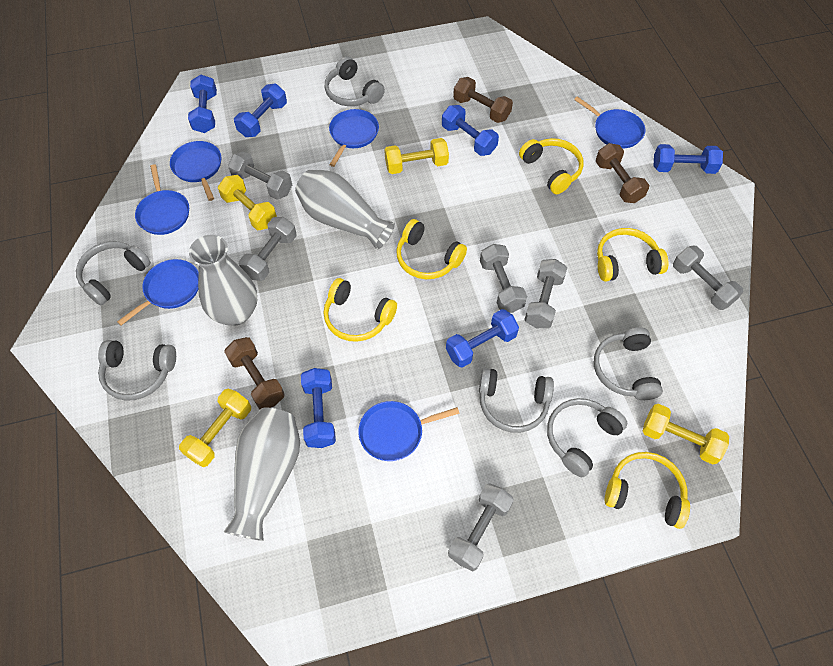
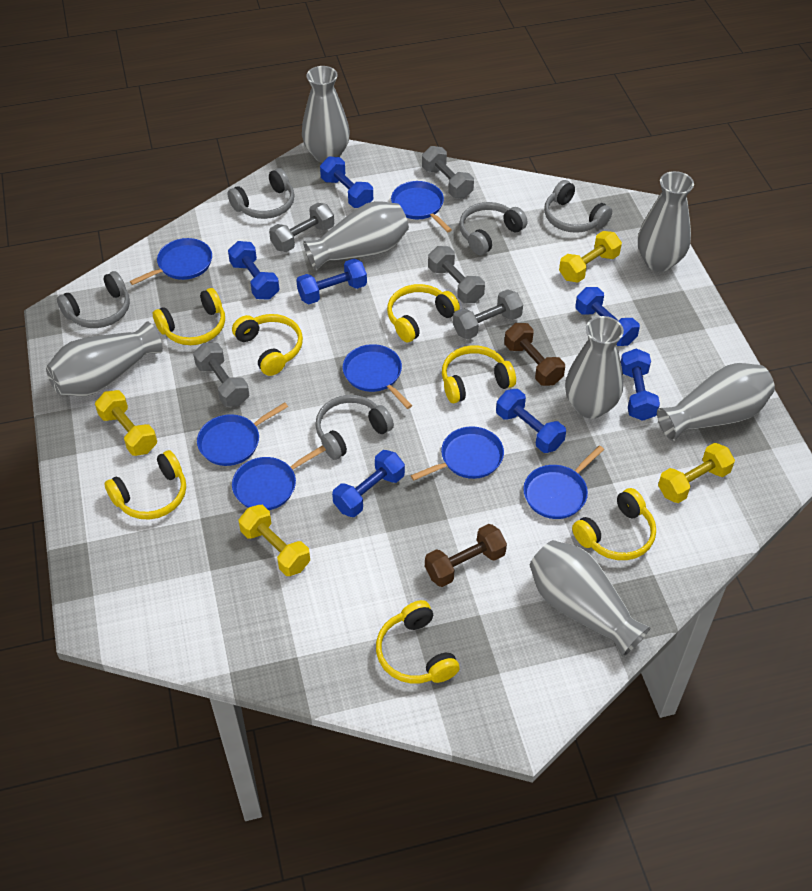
blue dumbbell: 6 -> 7
blue pan: 6 -> 7
brown dumbbell: 3 -> 2
grey dumbbell: 6 -> 5
grey headphones: 6 -> 5
grey vase: 3 -> 7
yellow headphones: 5 -> 7

